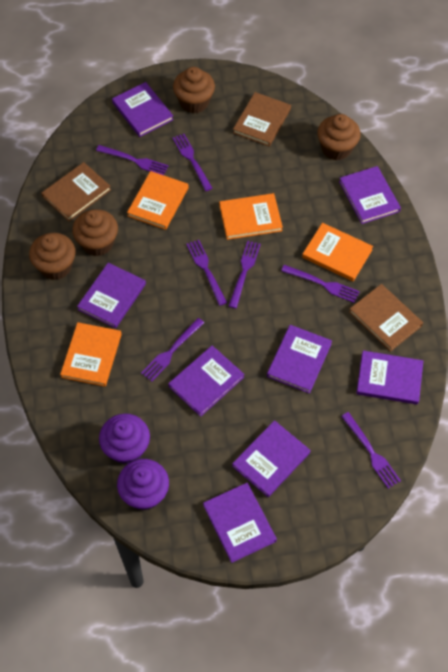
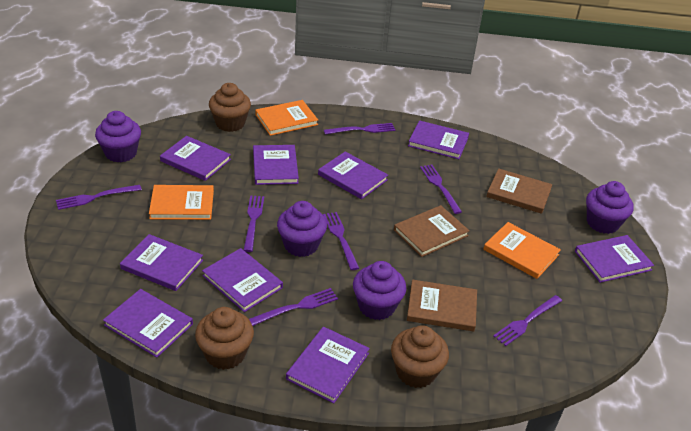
brown cupcake: 4 -> 3
orange book: 4 -> 3
purple book: 8 -> 9
purple cupcake: 2 -> 4

